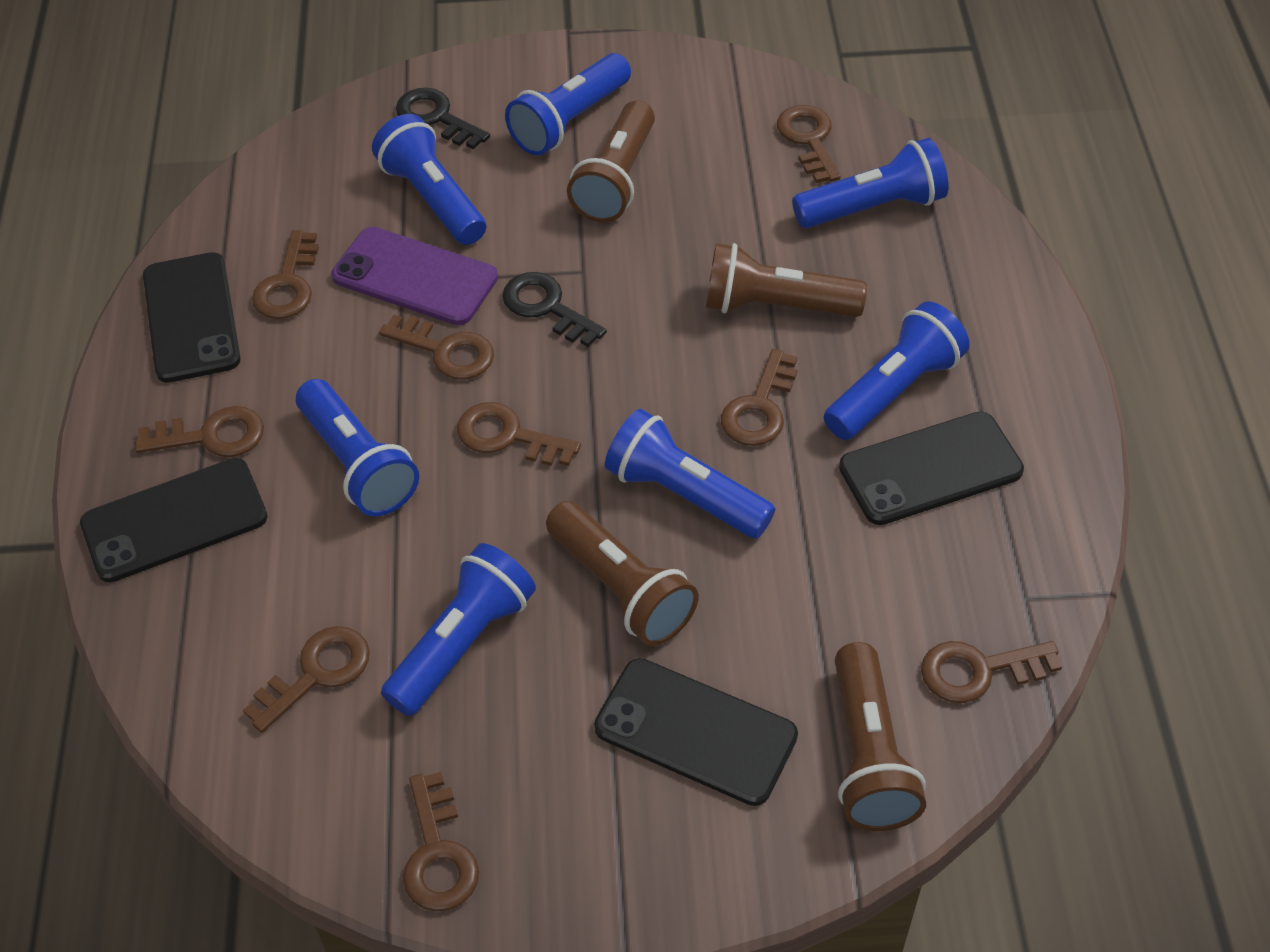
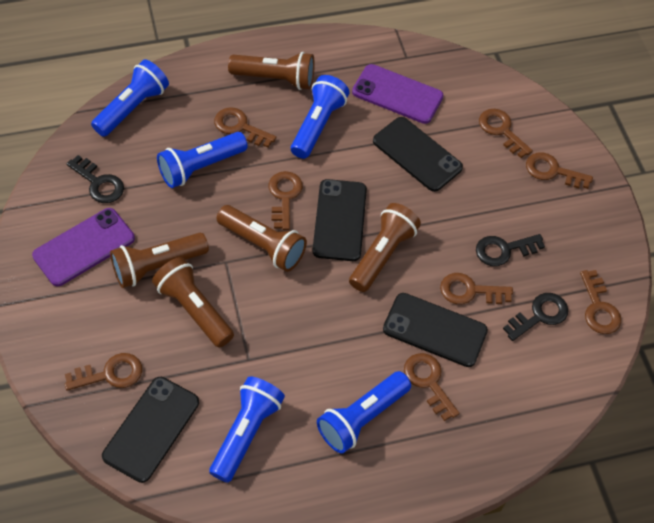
black key: 2 -> 3
blue flashlight: 7 -> 5
brown flashlight: 4 -> 5
brown key: 9 -> 8
purple phone: 1 -> 2

